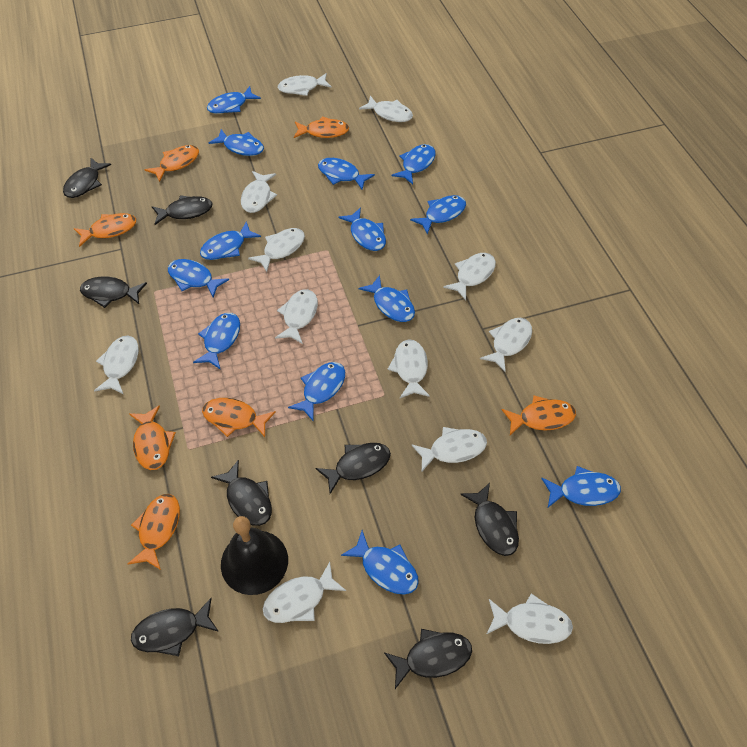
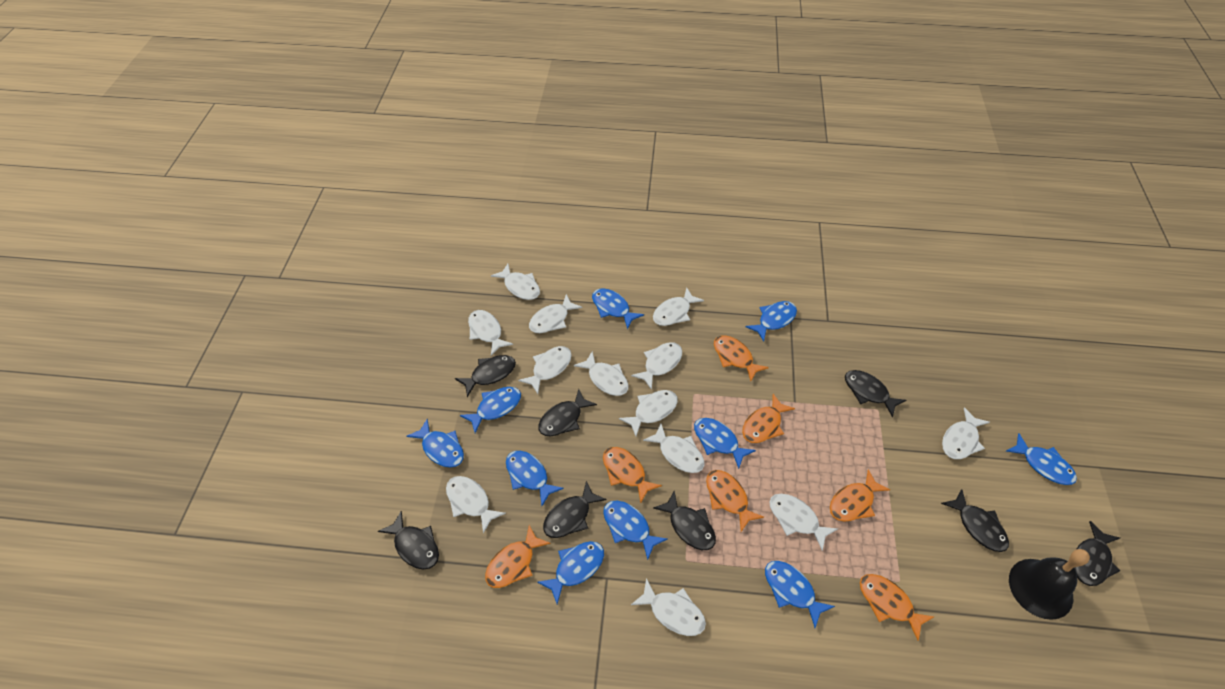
blue fish: 13 -> 10
white fish: 12 -> 13

